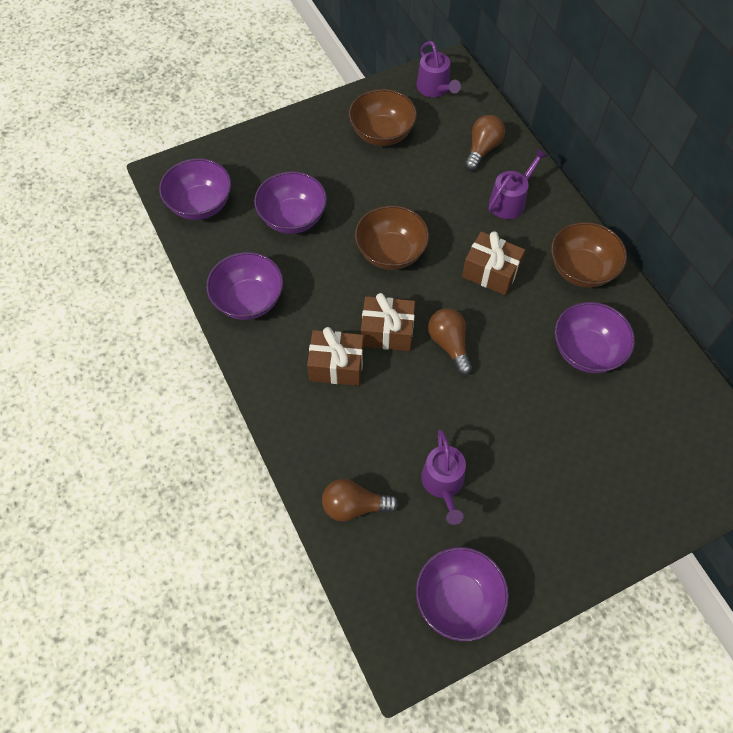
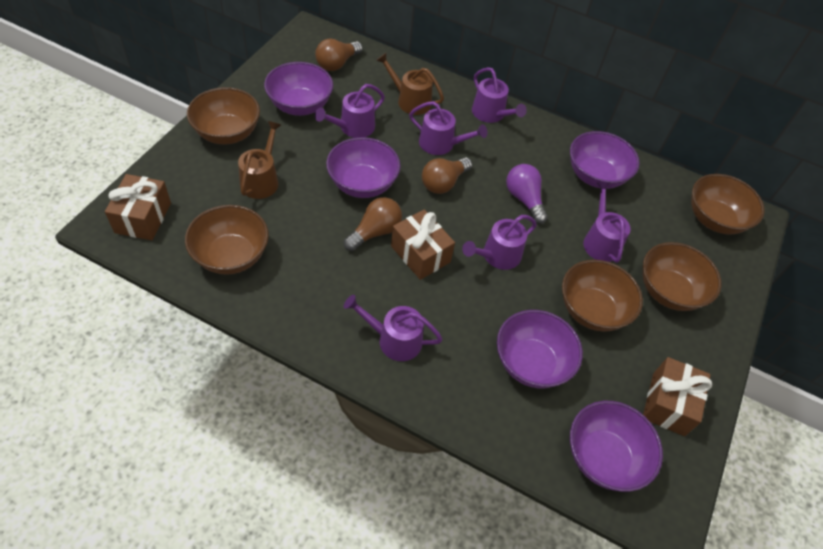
brown bowl: 3 -> 5
brown watering can: 0 -> 2
purple light bulb: 0 -> 1
purple watering can: 3 -> 6

